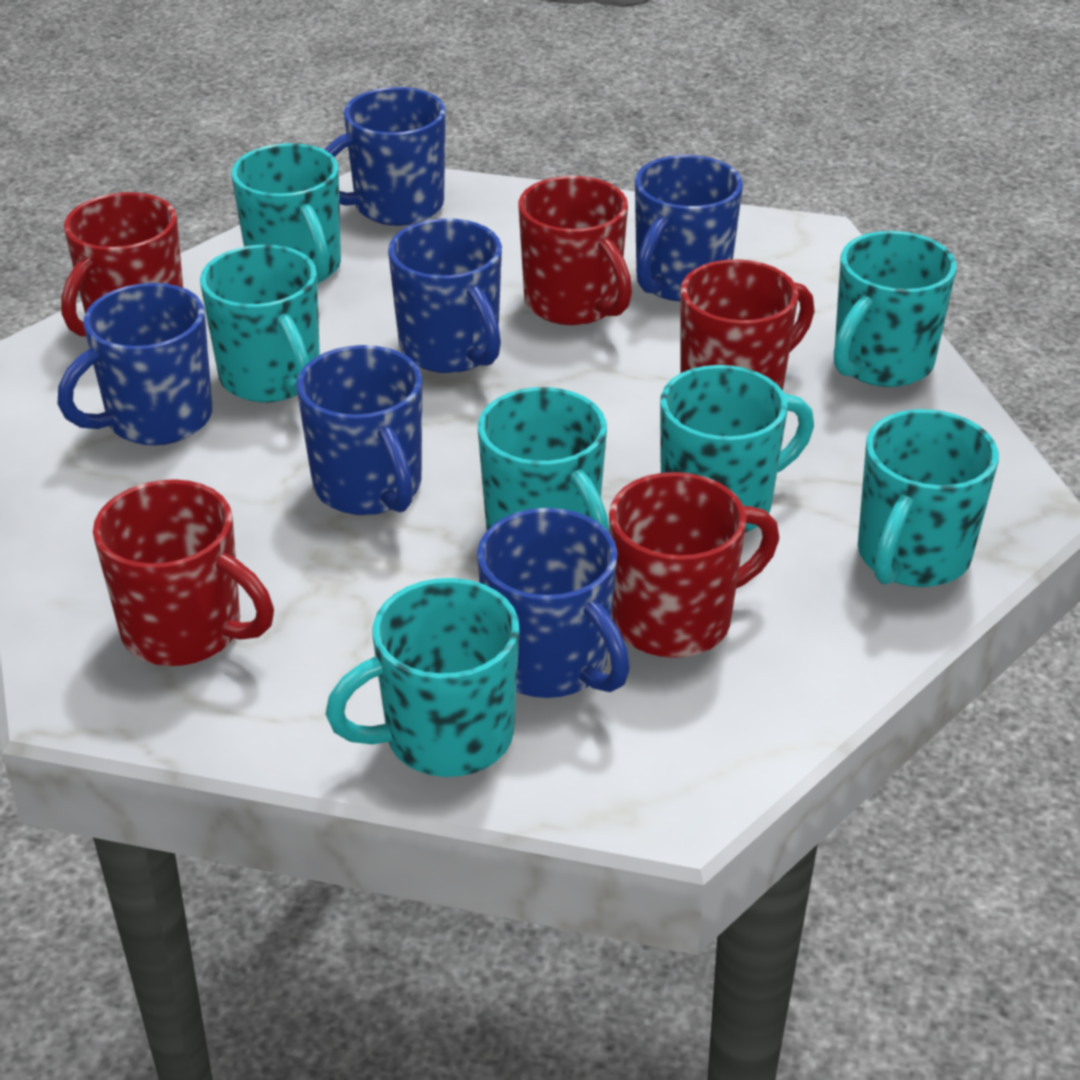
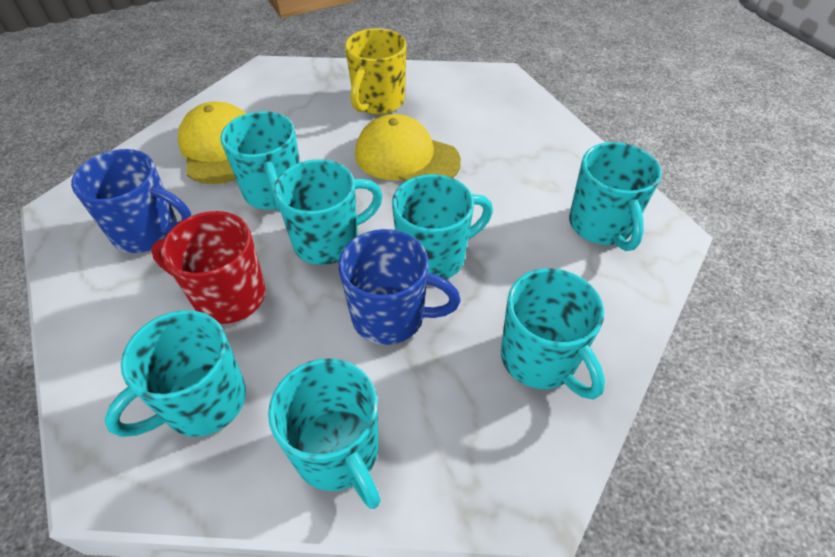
blue mug: 6 -> 2
red mug: 5 -> 1
yellow cap: 0 -> 2
yellow mug: 0 -> 1

